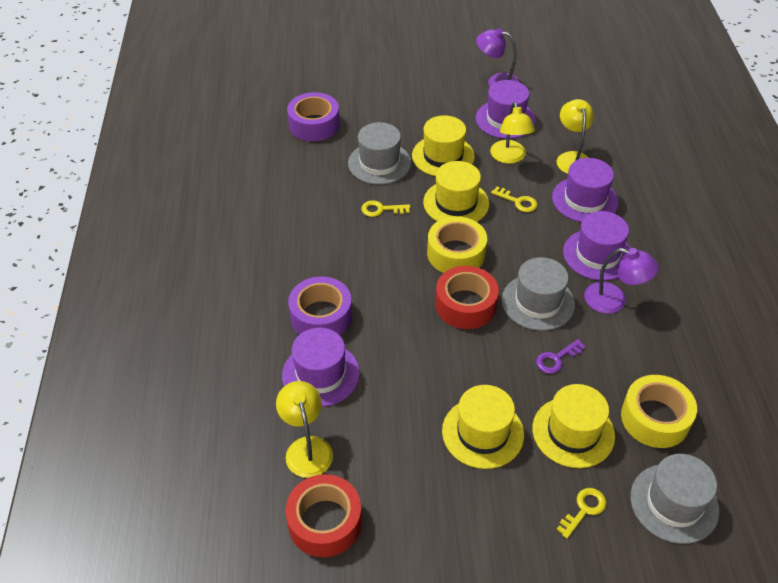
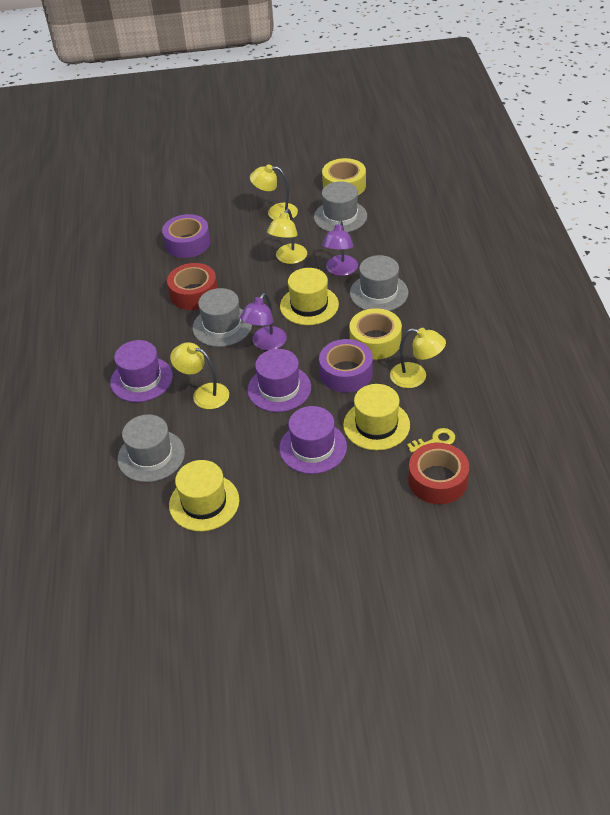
grey hat: 3 -> 4
purple hat: 4 -> 3
purple key: 1 -> 0
yellow hat: 4 -> 3
yellow key: 3 -> 1
yellow lamp: 3 -> 4

